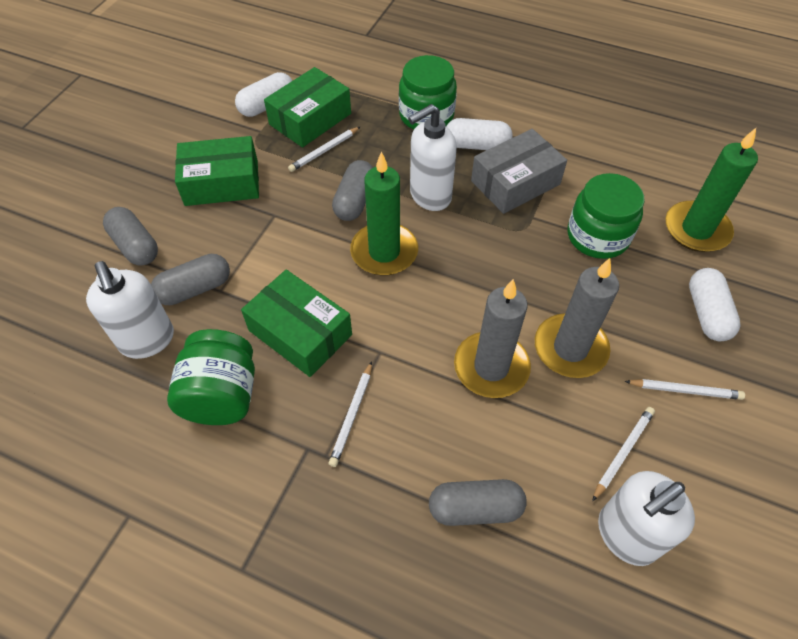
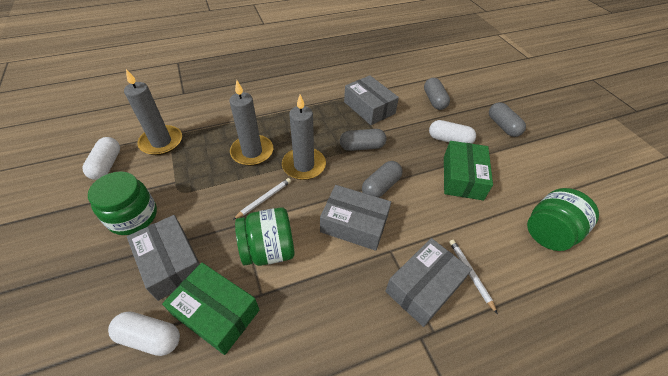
green box: 3 -> 2
green candle: 2 -> 0
grey box: 1 -> 4
grey candle: 2 -> 3
white pencil: 4 -> 2
white soap dispenser: 3 -> 0

